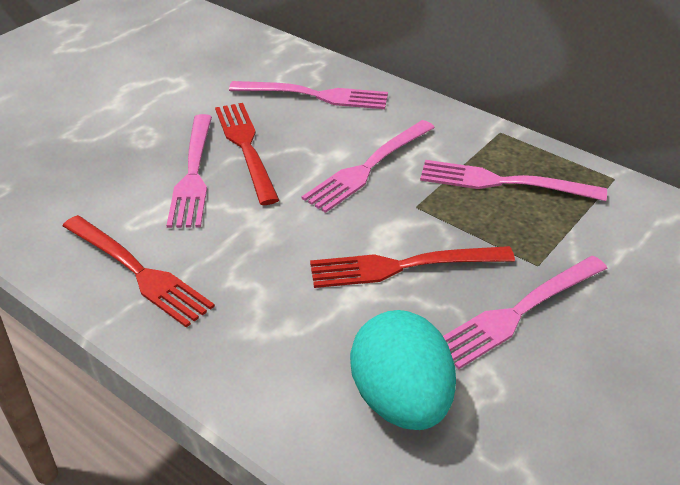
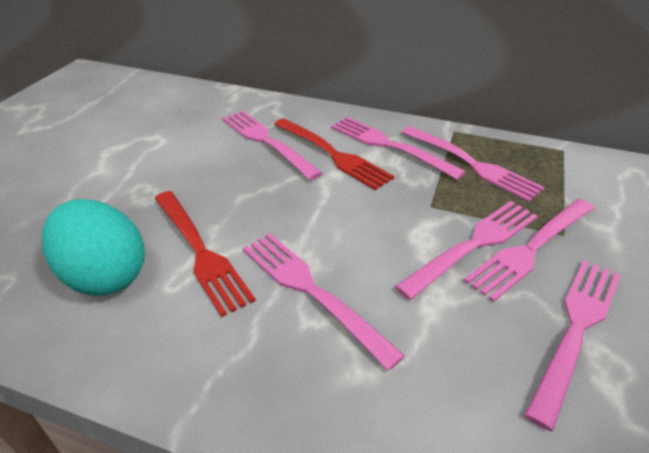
pink fork: 5 -> 7
red fork: 3 -> 2

